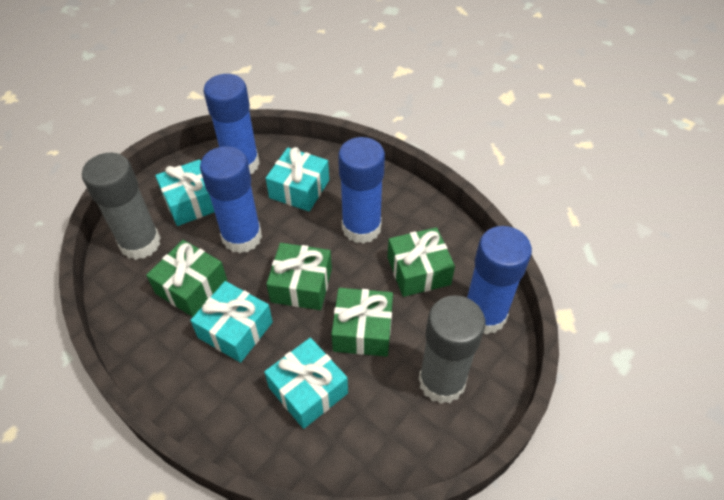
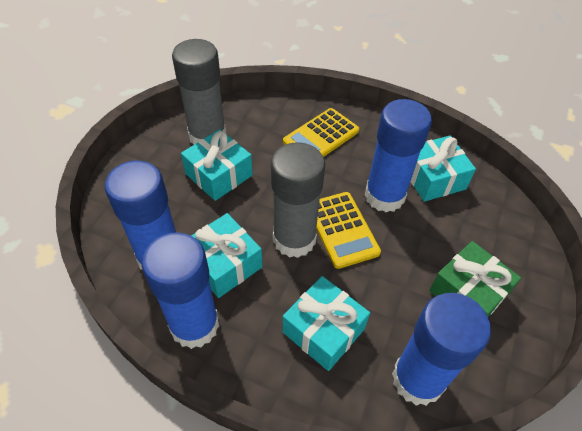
green gift: 4 -> 1
yellow calculator: 0 -> 2

